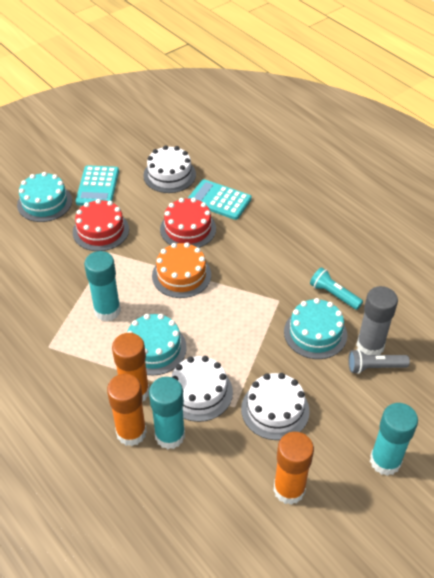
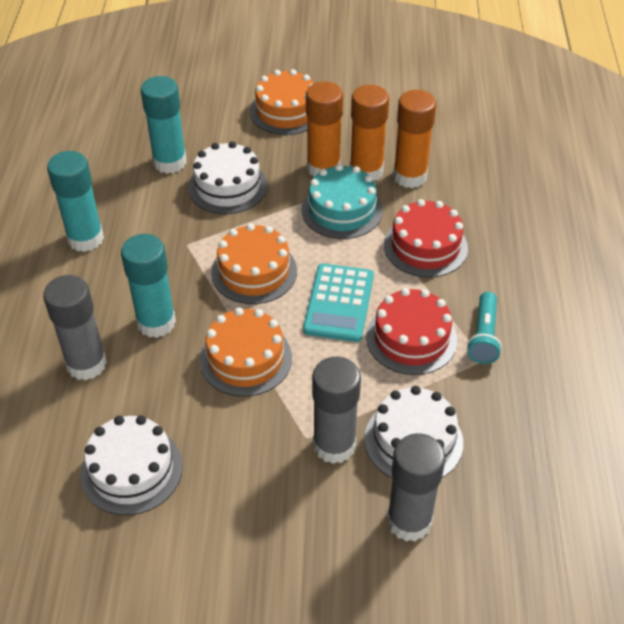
grey flashlight: 1 -> 0
grey glue stick: 1 -> 3
orange cake: 1 -> 3
turquoise cake: 3 -> 1
turquoise calculator: 2 -> 1

